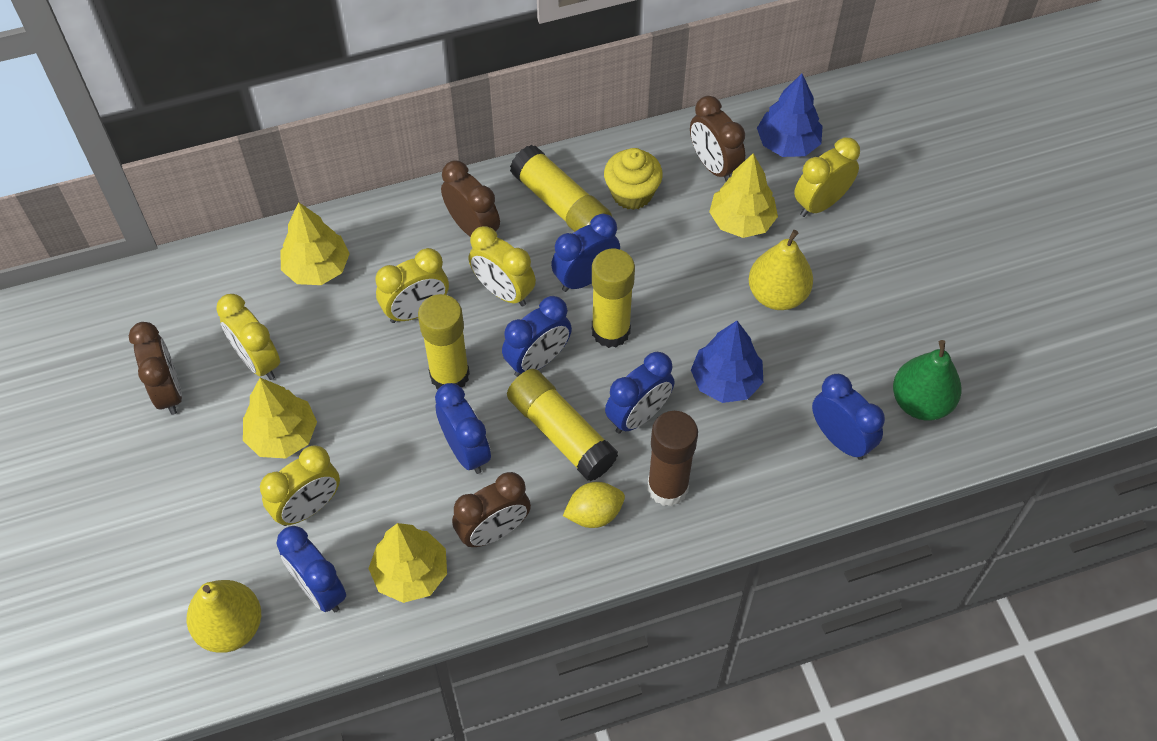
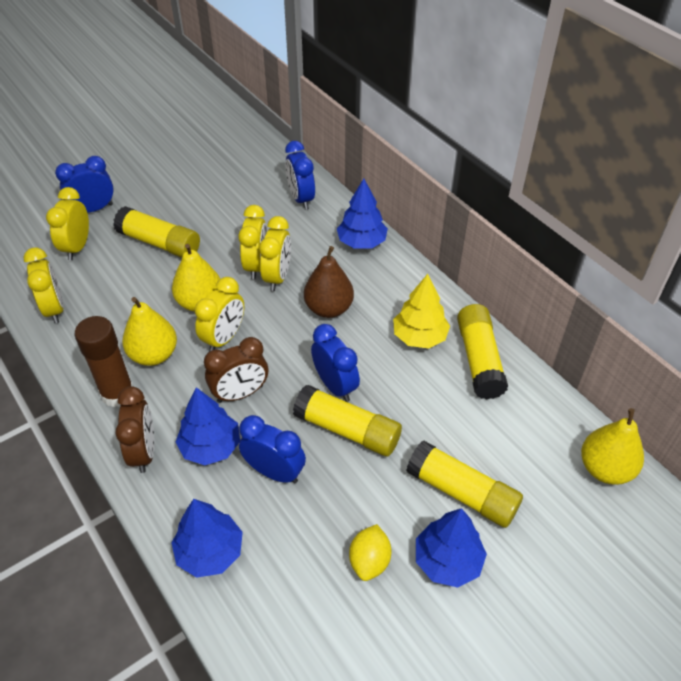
blue clock: 6 -> 4
blue tree: 2 -> 4
brown clock: 4 -> 2
brown pear: 0 -> 1
green pear: 1 -> 0
yellow cupcake: 1 -> 0
yellow pear: 2 -> 3
yellow tree: 4 -> 1

